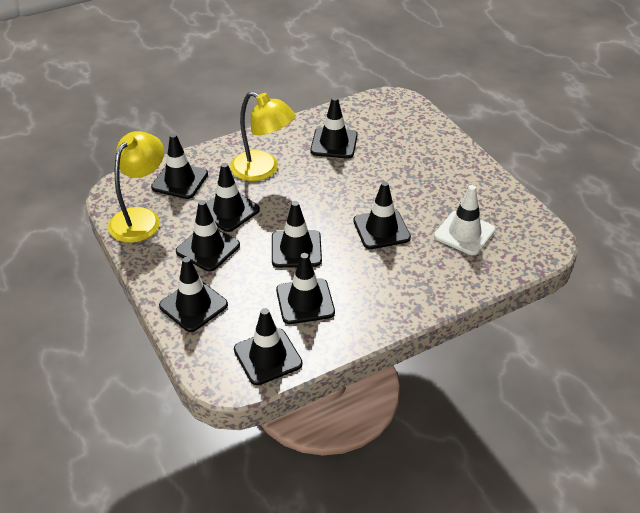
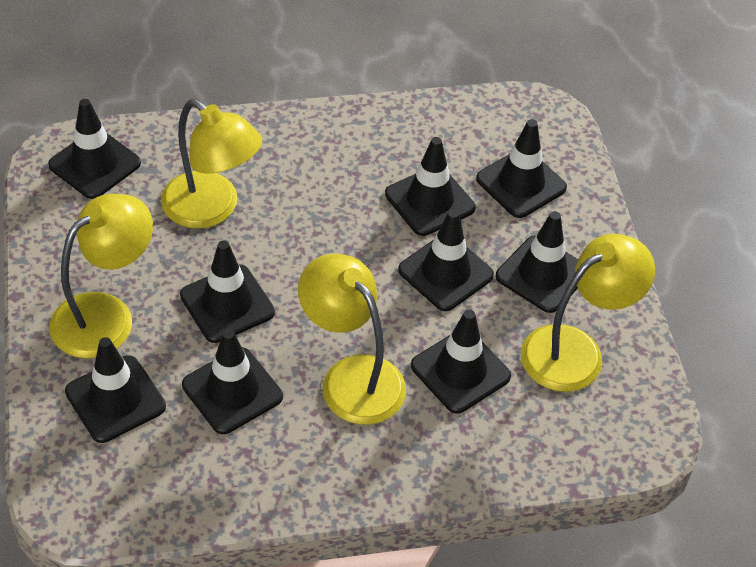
white traffic cone: 1 -> 0
yellow lamp: 2 -> 4

